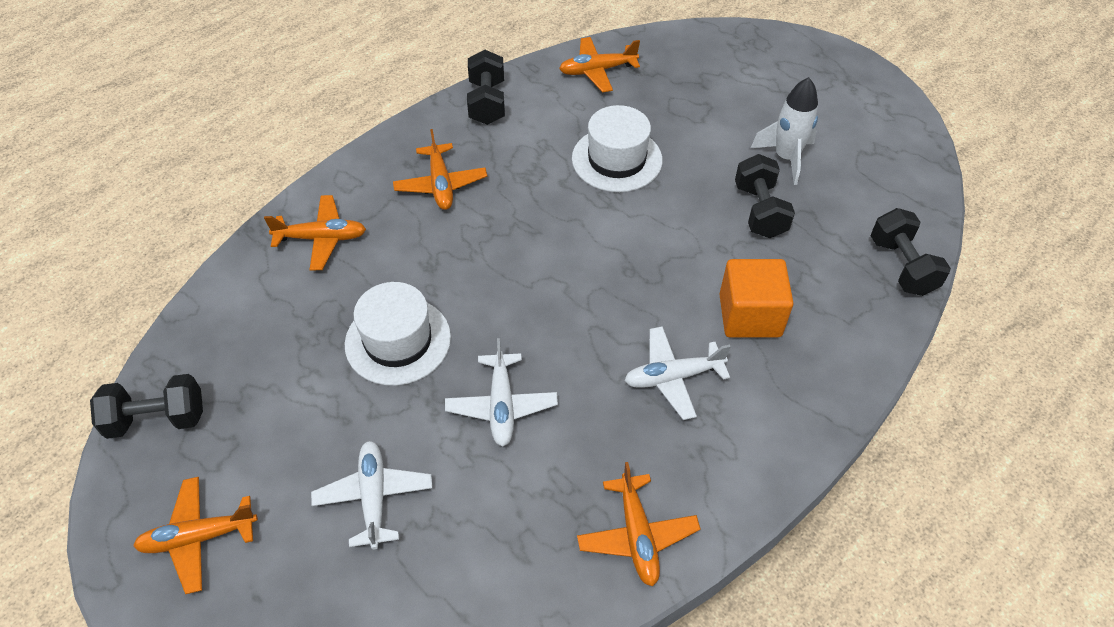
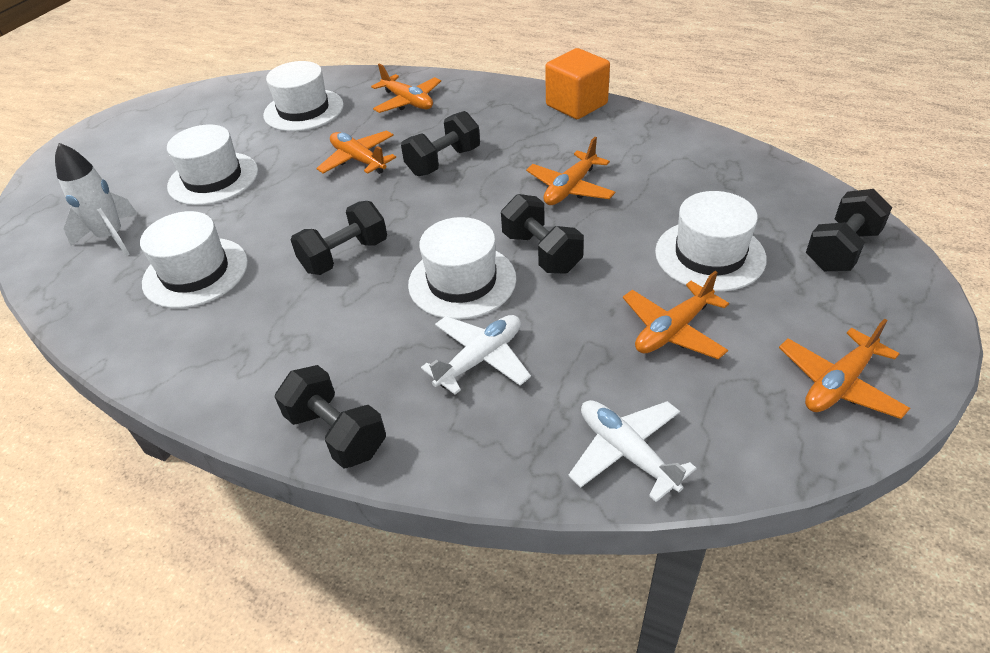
black dumbbell: 4 -> 5
white hat: 2 -> 5
white plane: 3 -> 2

